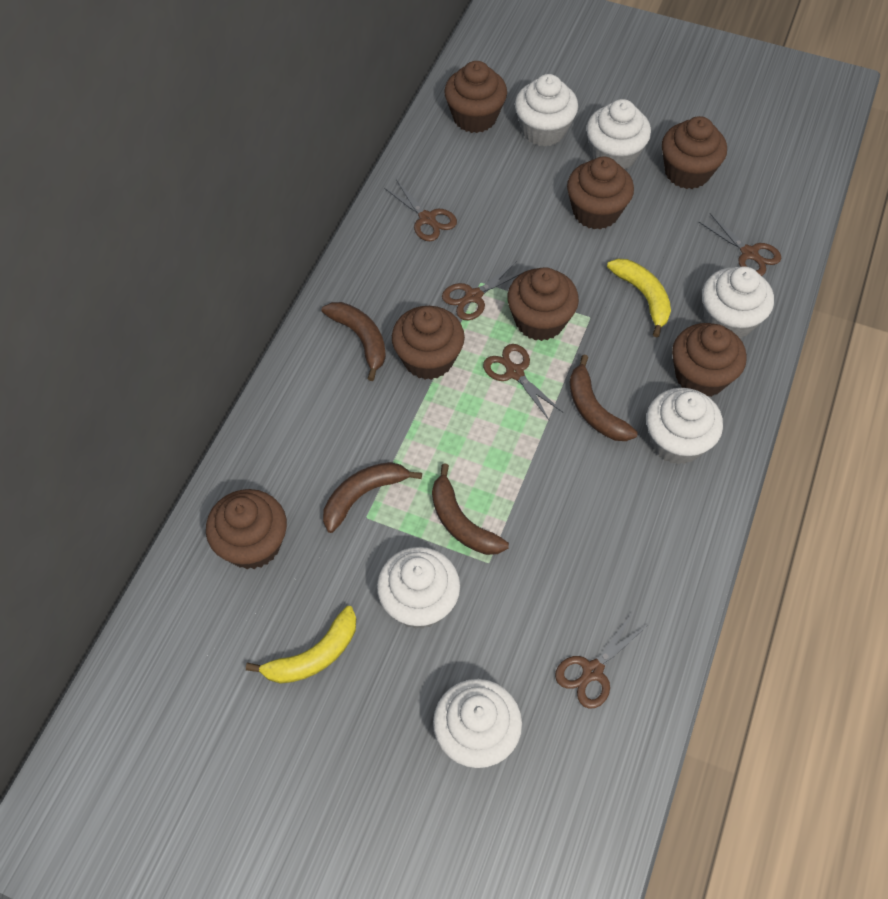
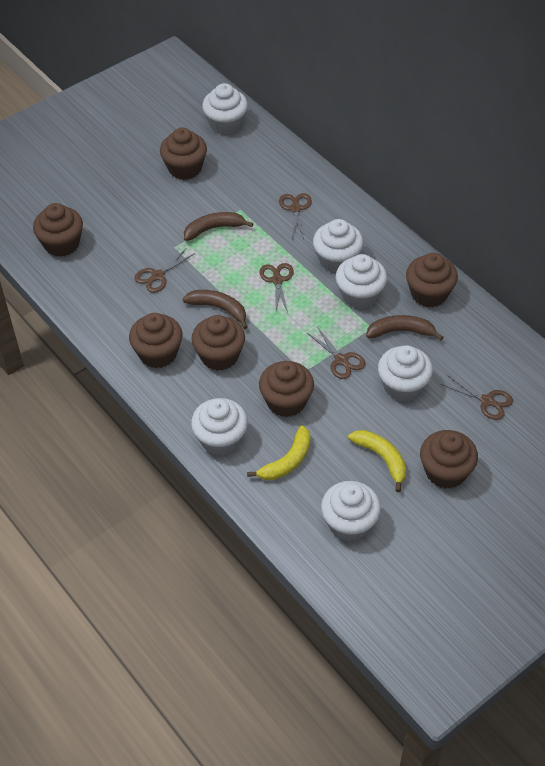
brown banana: 4 -> 3

